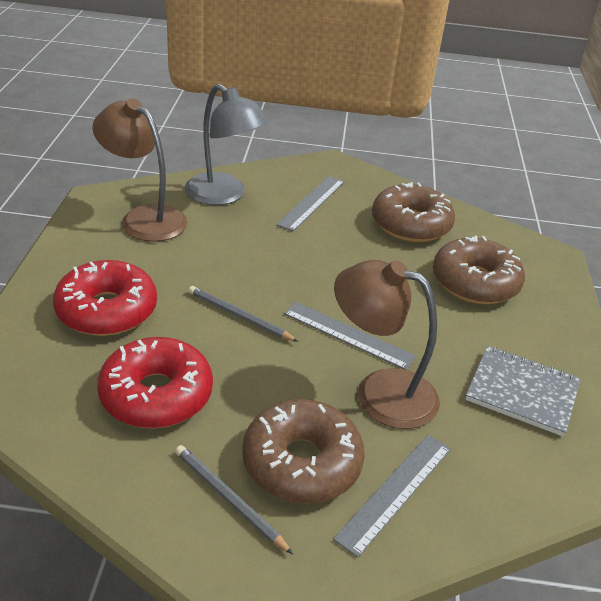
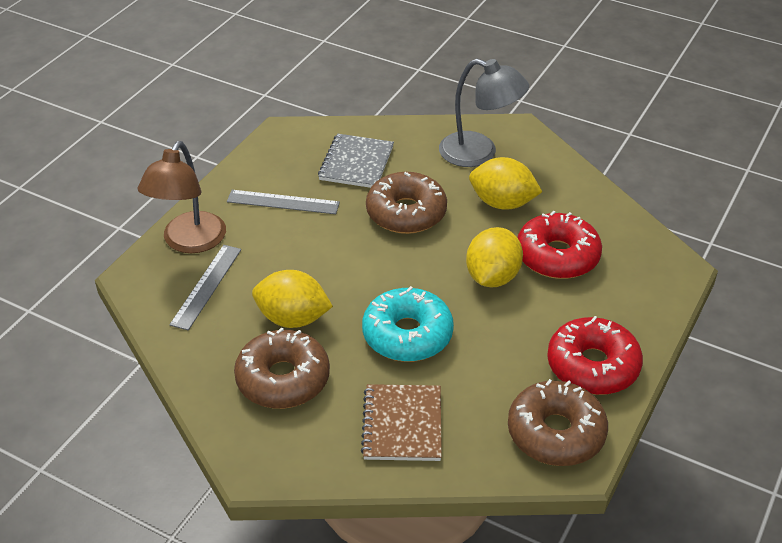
brown lamp: 2 -> 1
brown notebook: 0 -> 1
grey pencil: 2 -> 0
grey ruler: 3 -> 2
turquoise donut: 0 -> 1
yellow lemon: 0 -> 3

